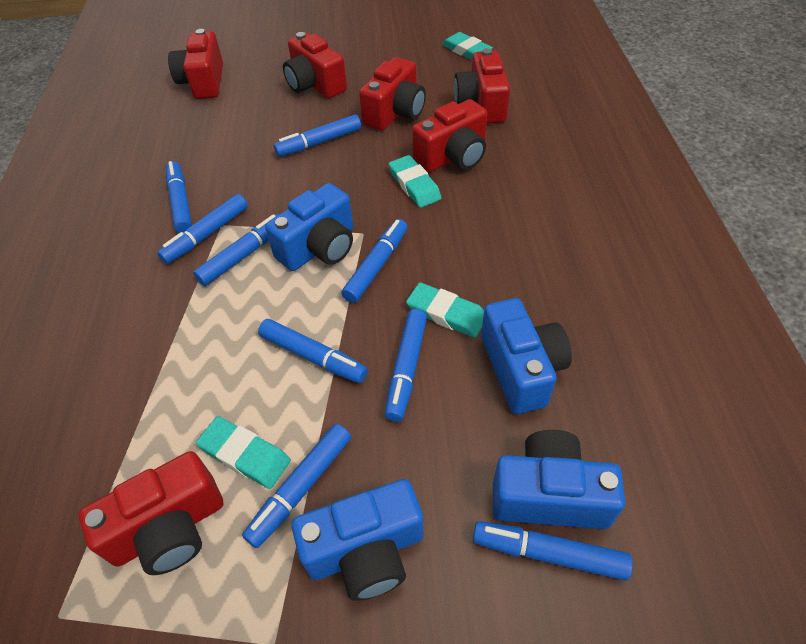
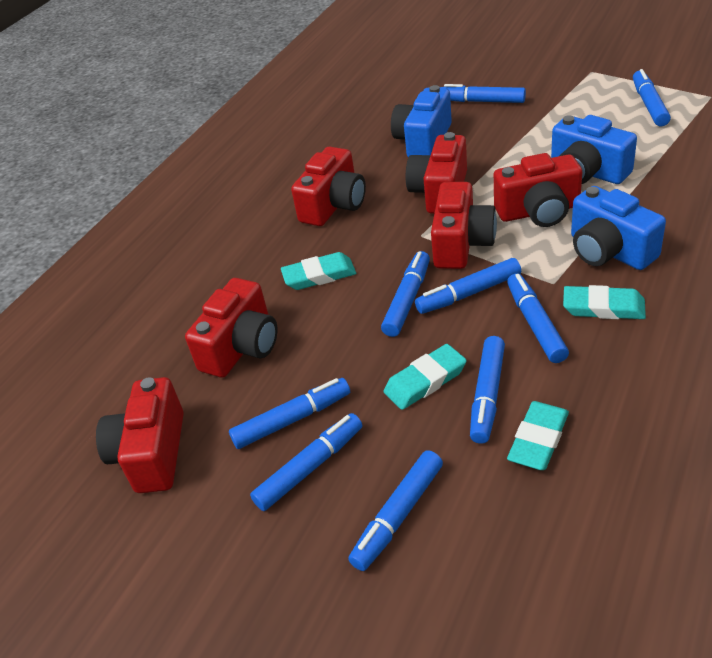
blue camera: 4 -> 3

